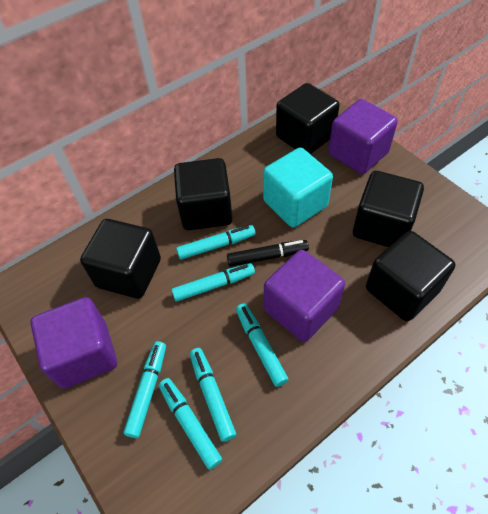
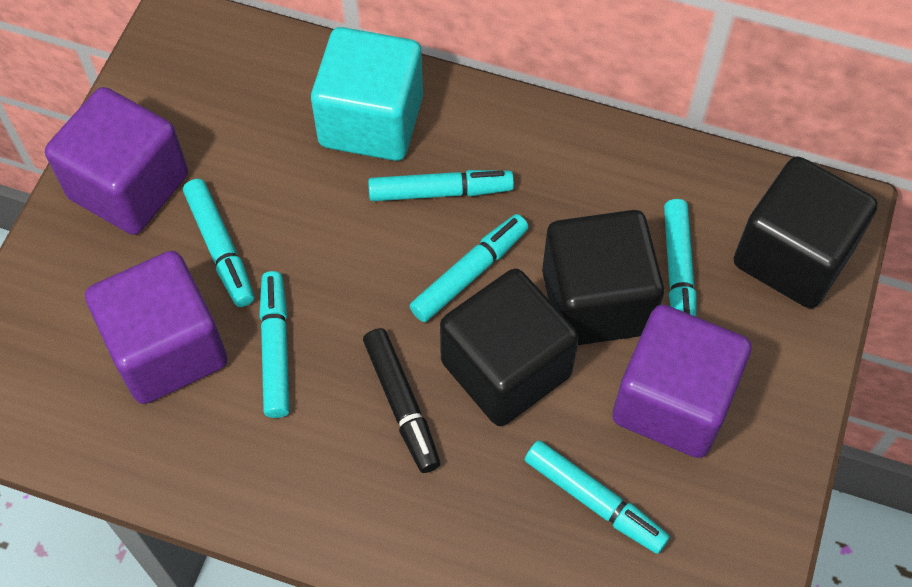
black cube: 5 -> 3

